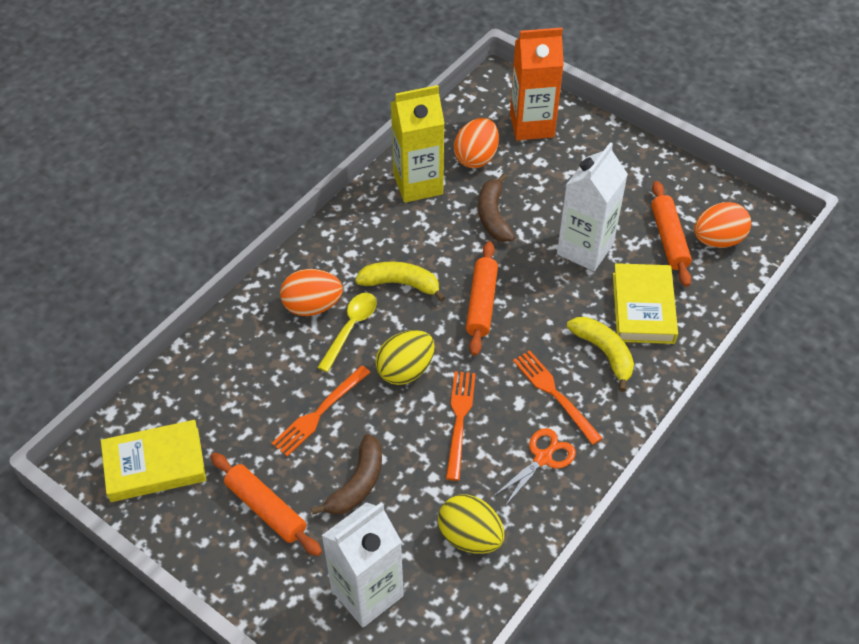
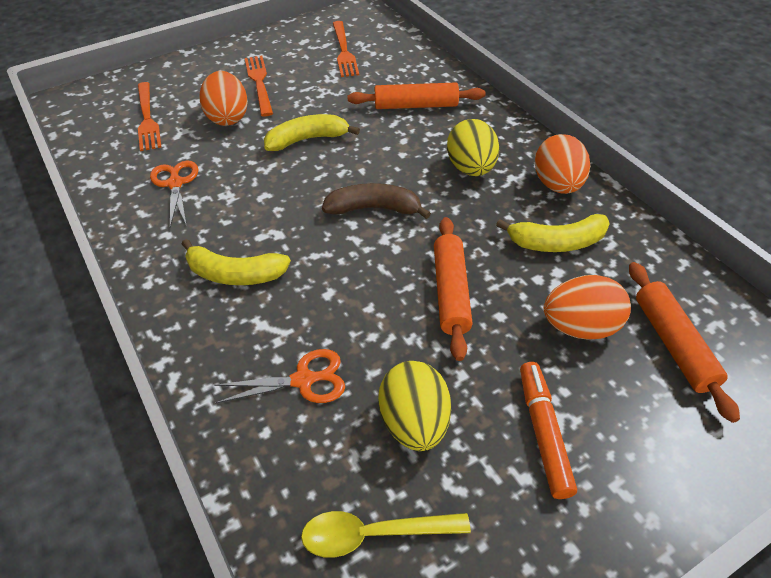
brown banana: 2 -> 1
orange carton: 1 -> 0
orange marker: 0 -> 1
orange scissors: 1 -> 2
white carton: 2 -> 0
yellow banana: 2 -> 3
yellow book: 2 -> 0
yellow carton: 1 -> 0

